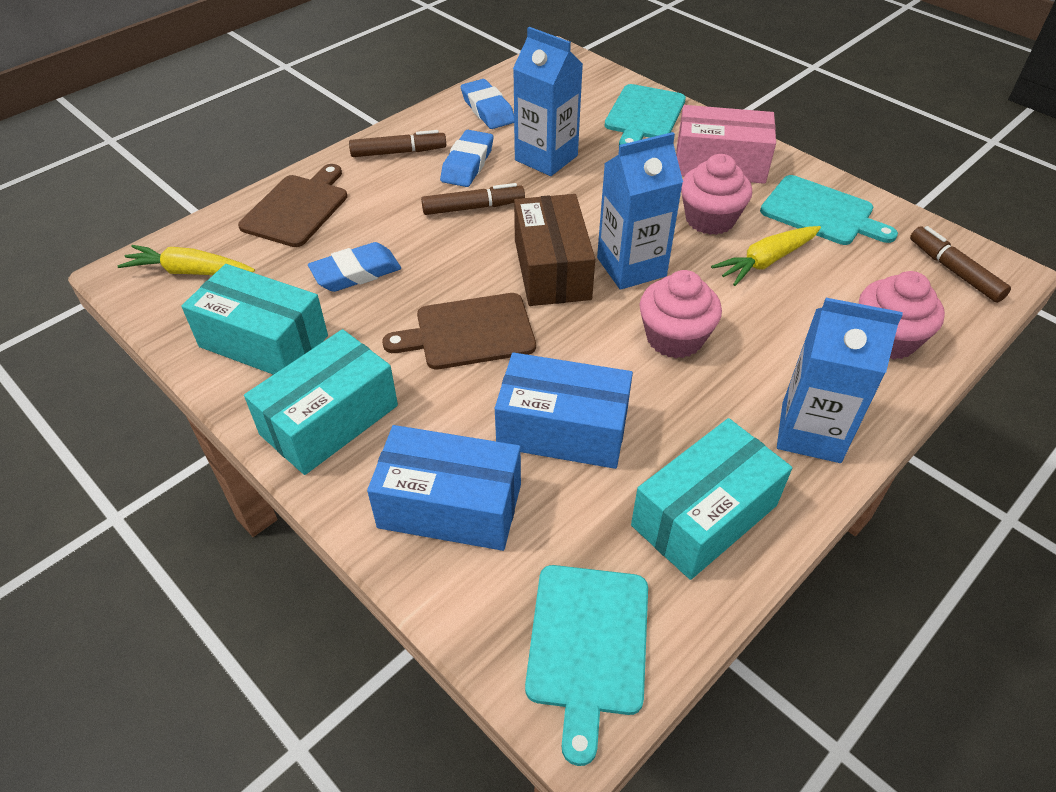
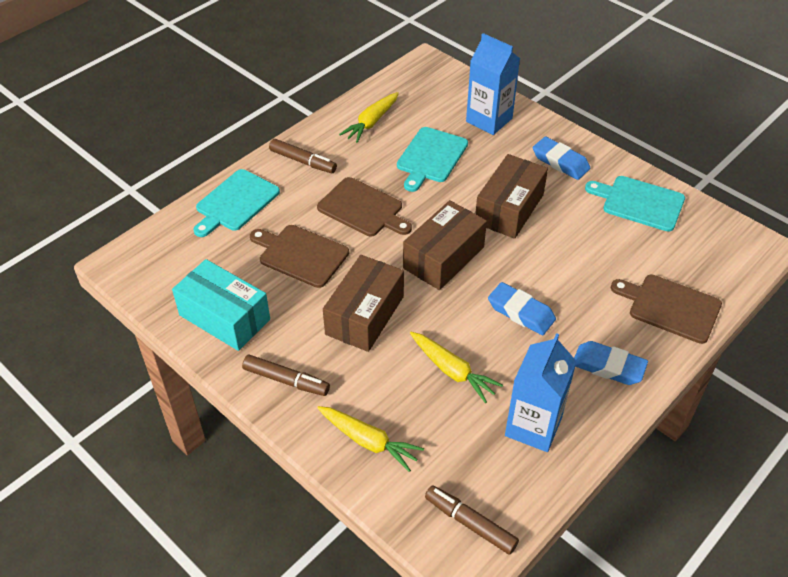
blue box: 2 -> 0
blue carton: 3 -> 2
brown box: 1 -> 3
brown cutting board: 2 -> 3
pink box: 1 -> 0
pink cupcake: 3 -> 0
turquoise box: 3 -> 1
yellow carrot: 2 -> 3

